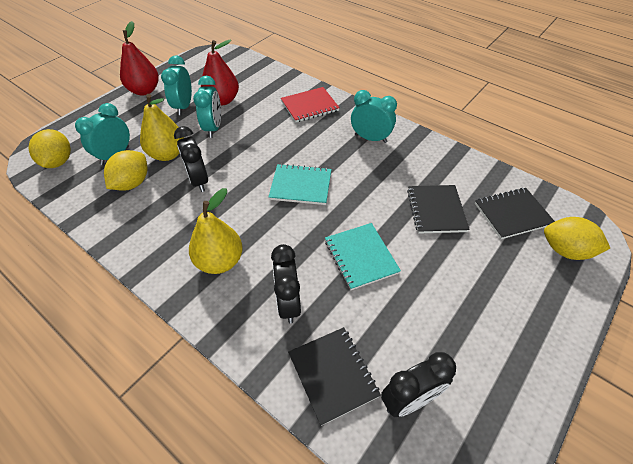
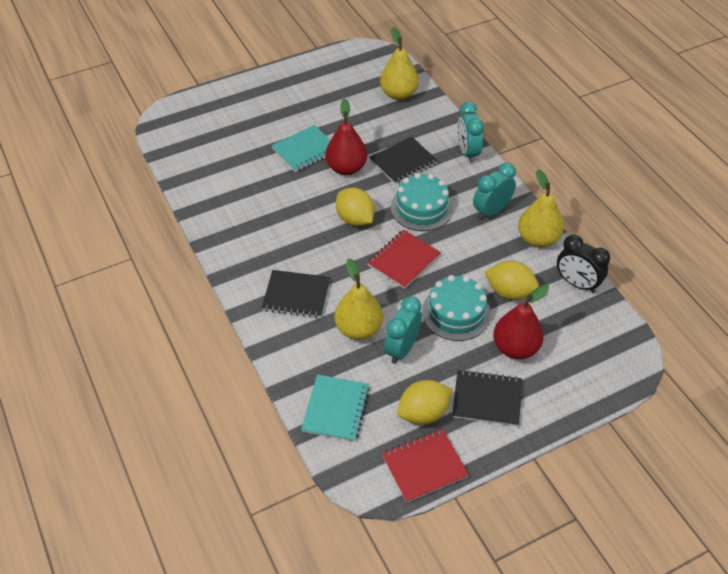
black clock: 3 -> 1
red notebook: 1 -> 2
turquoise cake: 0 -> 2
turquoise clock: 4 -> 3
yellow pear: 2 -> 3

